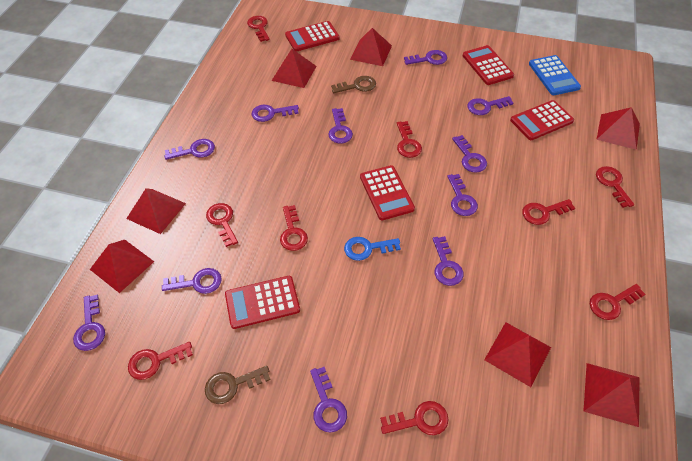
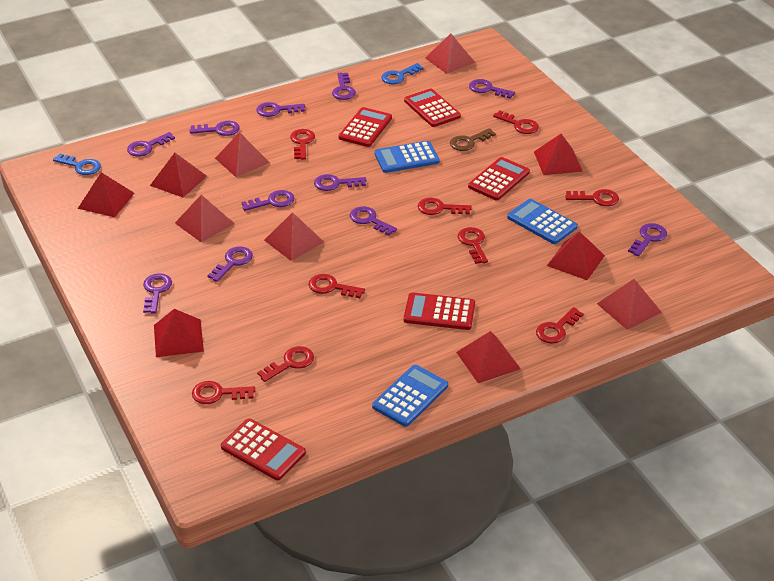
blue calculator: 1 -> 3
blue key: 1 -> 2
brown key: 2 -> 1
red pyramid: 7 -> 11

